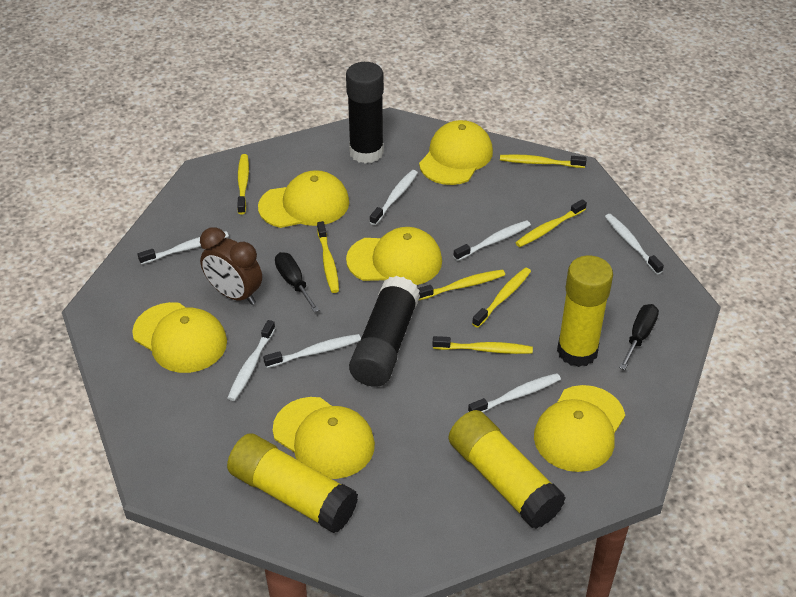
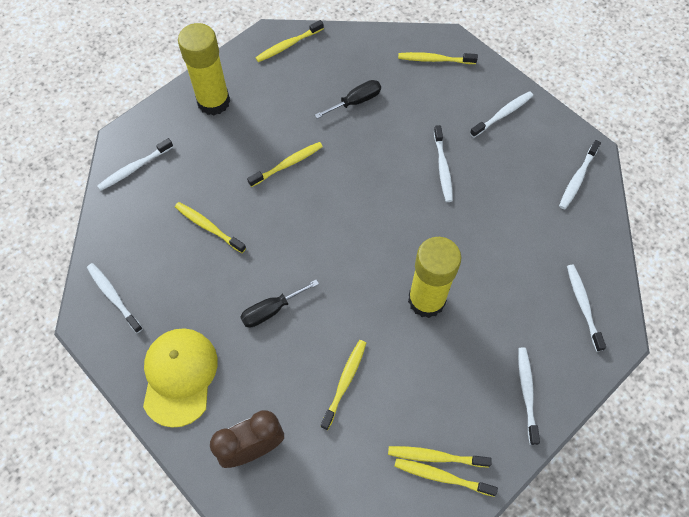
black glue stick: 2 -> 0
yellow cap: 6 -> 1
yellow glue stick: 3 -> 2

